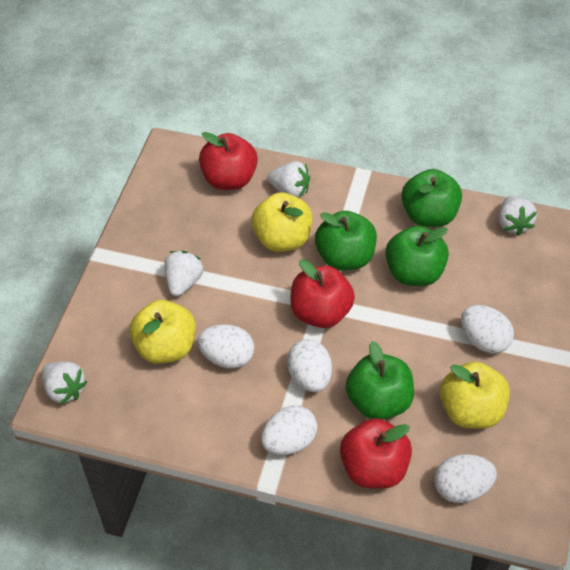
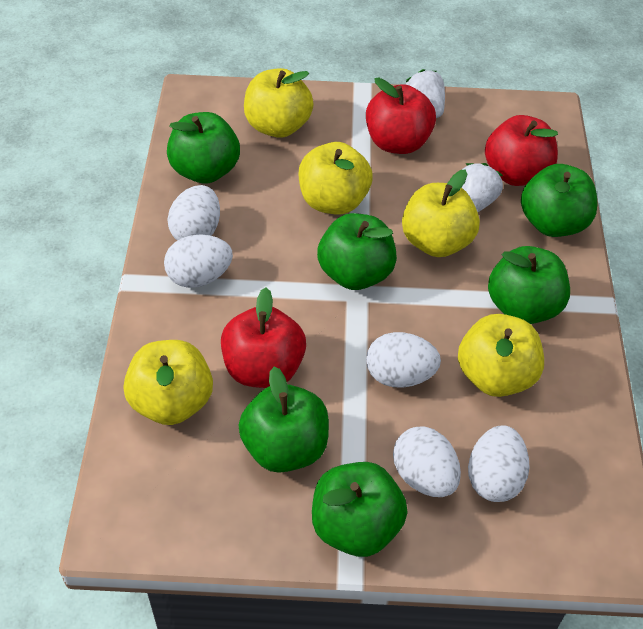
green apple: 4 -> 6
white strawberry: 4 -> 2
yellow apple: 3 -> 5

